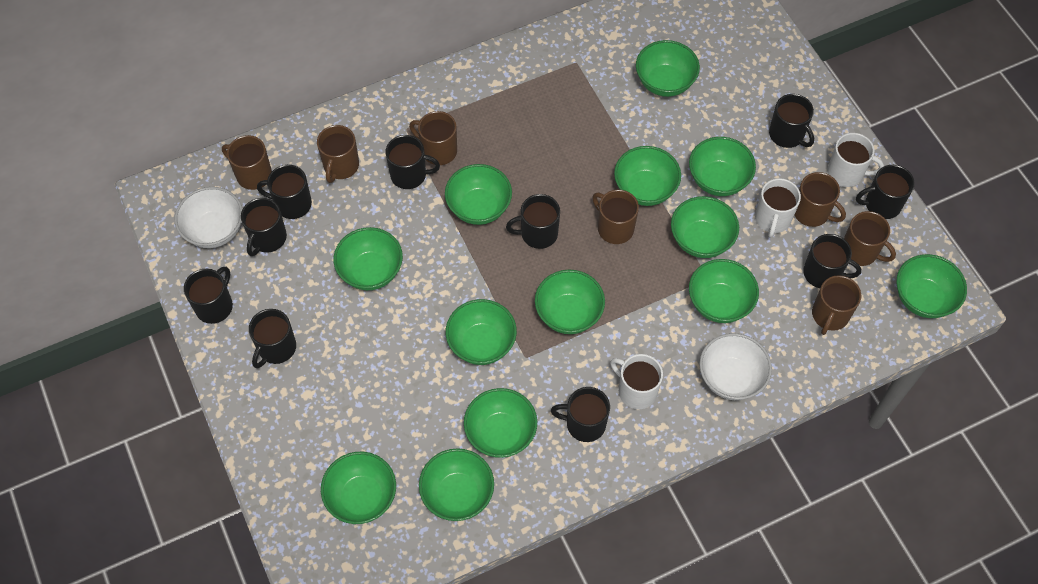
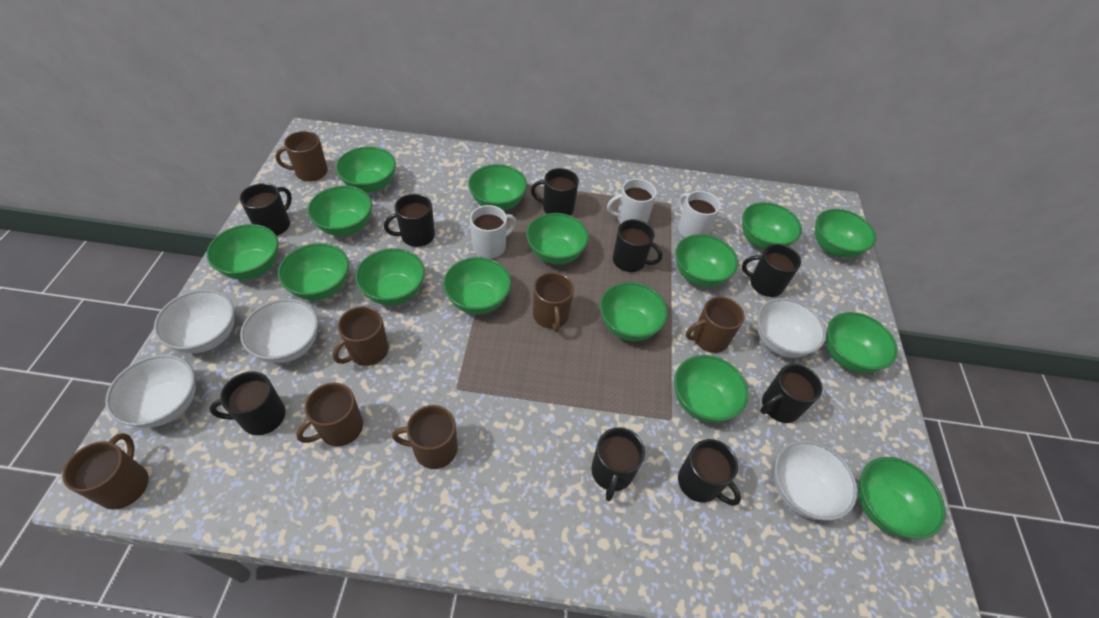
black mug: 10 -> 9
green bowl: 13 -> 15
white bowl: 2 -> 5

